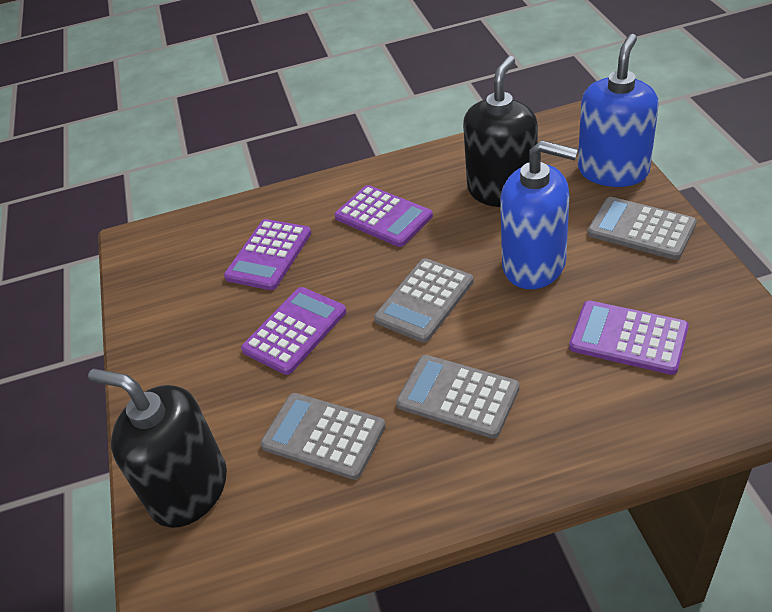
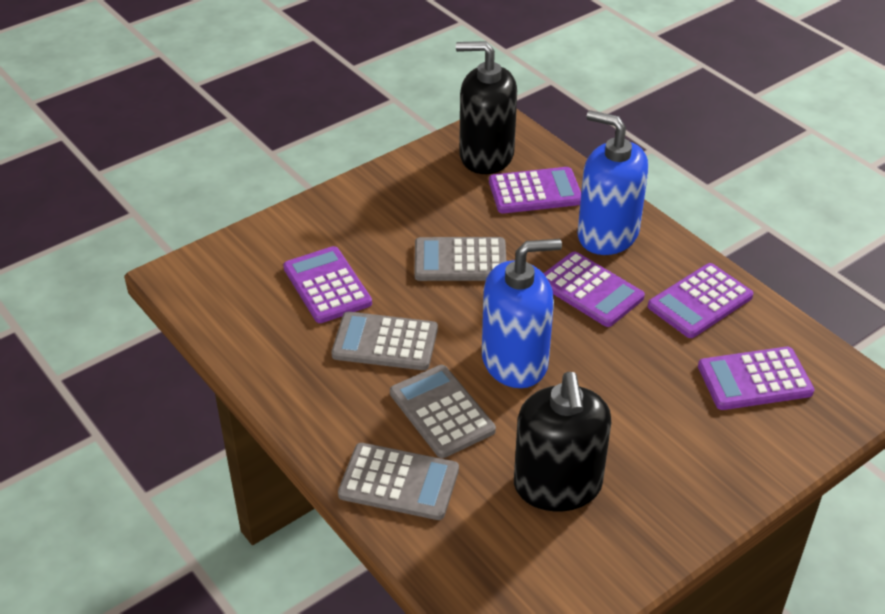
purple calculator: 4 -> 5

